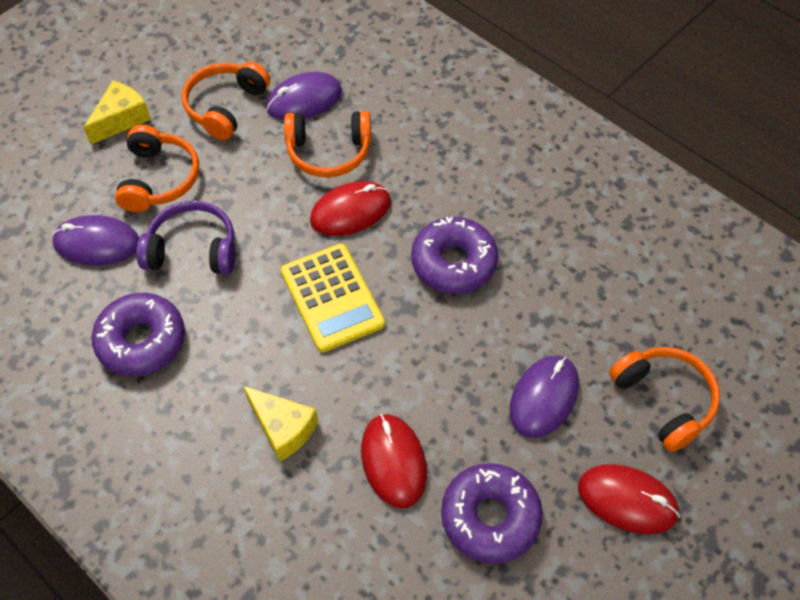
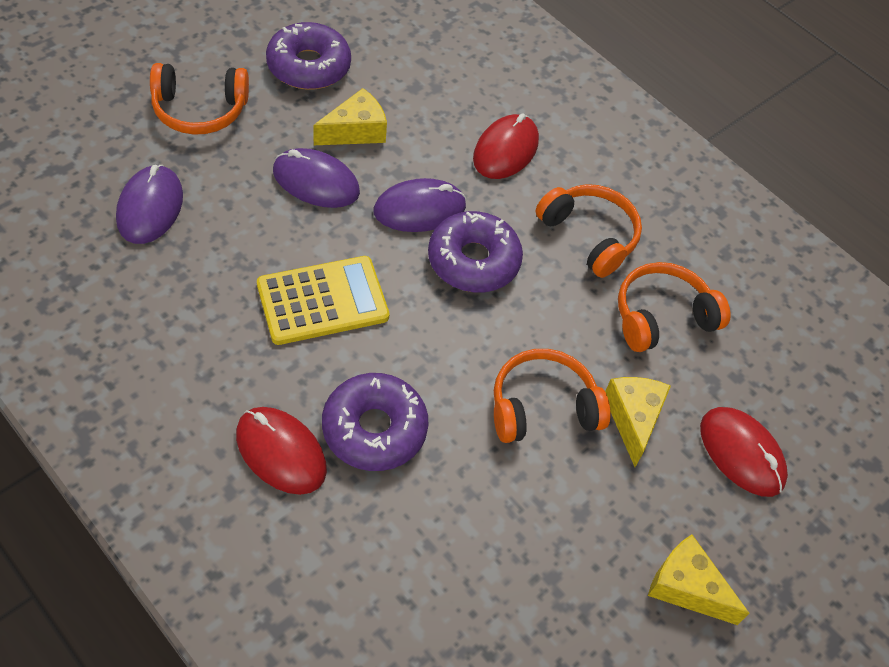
purple headphones: 1 -> 0
yellow cheese: 2 -> 3

